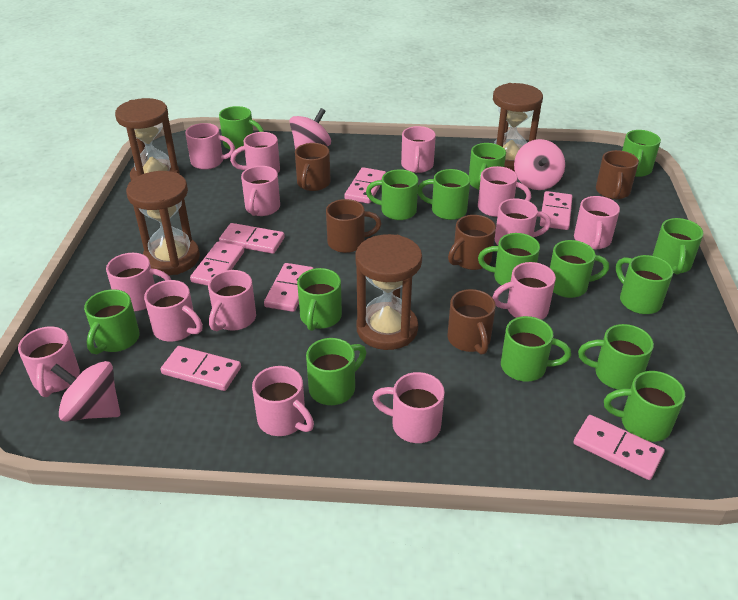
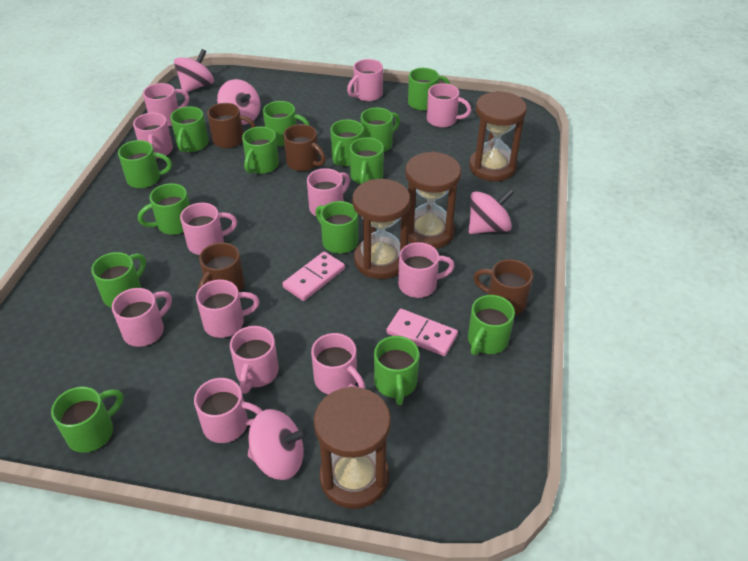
brown mug: 5 -> 4
green mug: 15 -> 14
pink domino: 7 -> 2
pink mug: 14 -> 12
pink spinning top: 3 -> 4

